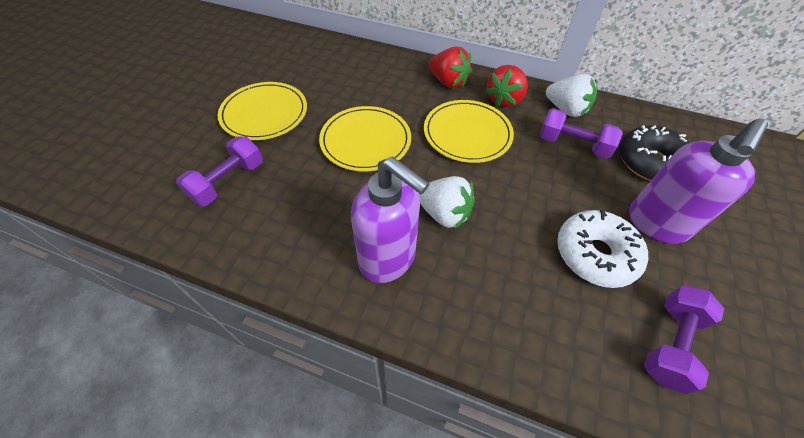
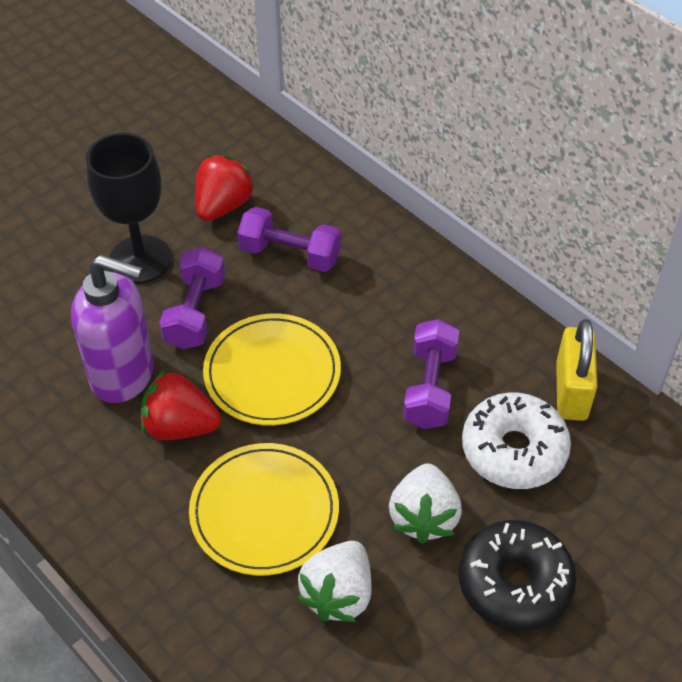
black goblet: 0 -> 1
purple soap dispenser: 2 -> 1
yellow padlock: 0 -> 1
yellow plate: 3 -> 2

